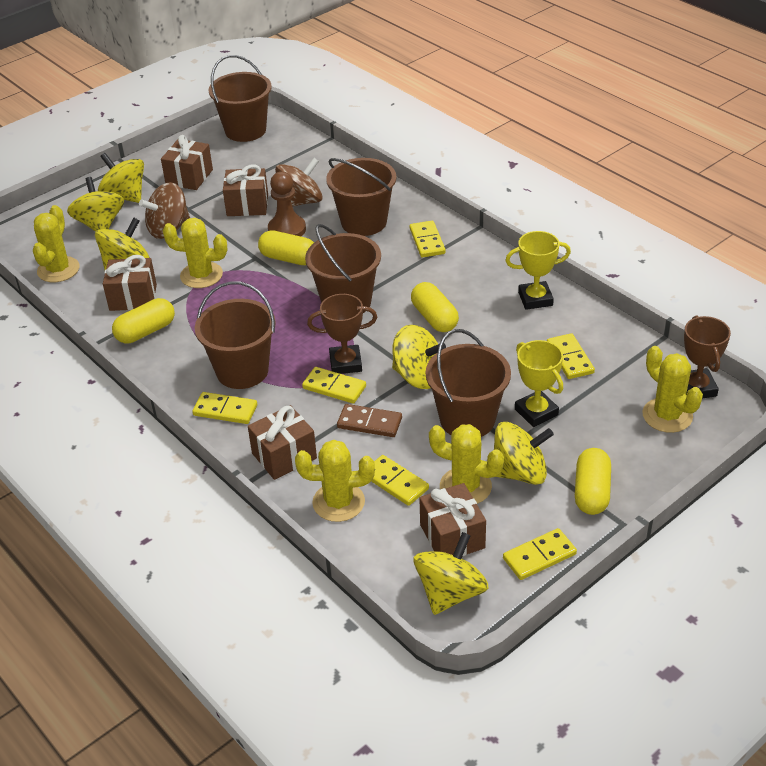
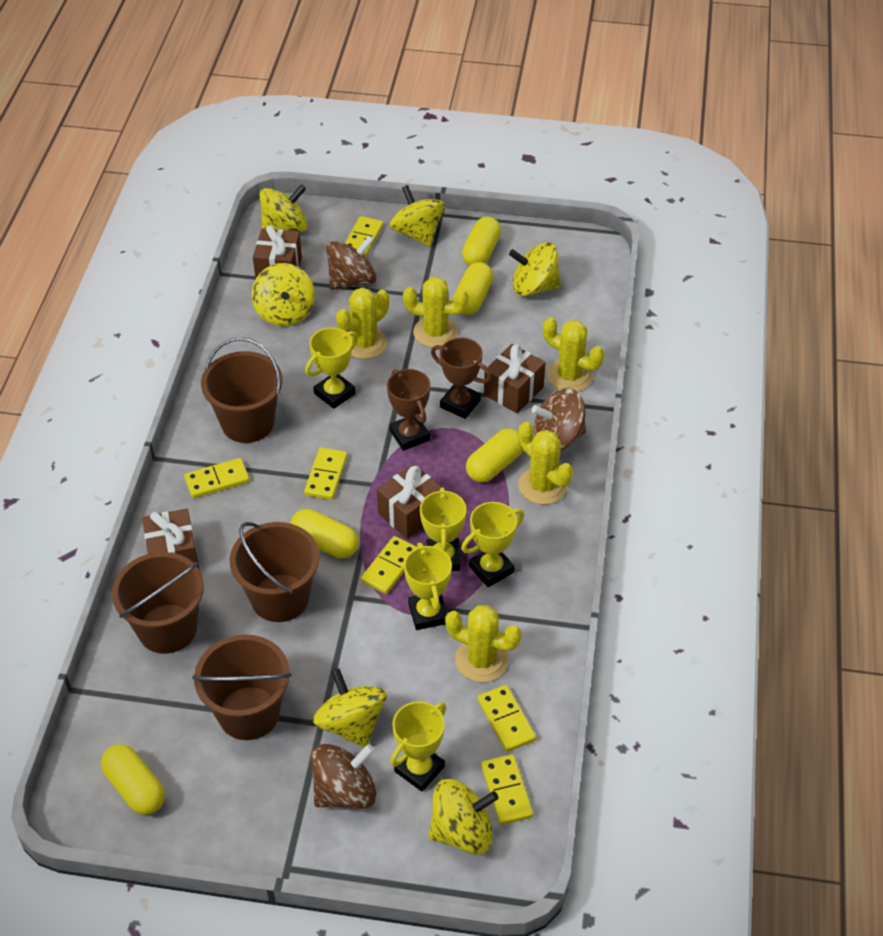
brown bucket: 5 -> 4
brown domino: 1 -> 0
brown gift: 5 -> 4
brown pawn: 1 -> 0
brown spinning top: 2 -> 3
yellow capsule: 4 -> 5
yellow trophy: 2 -> 5

